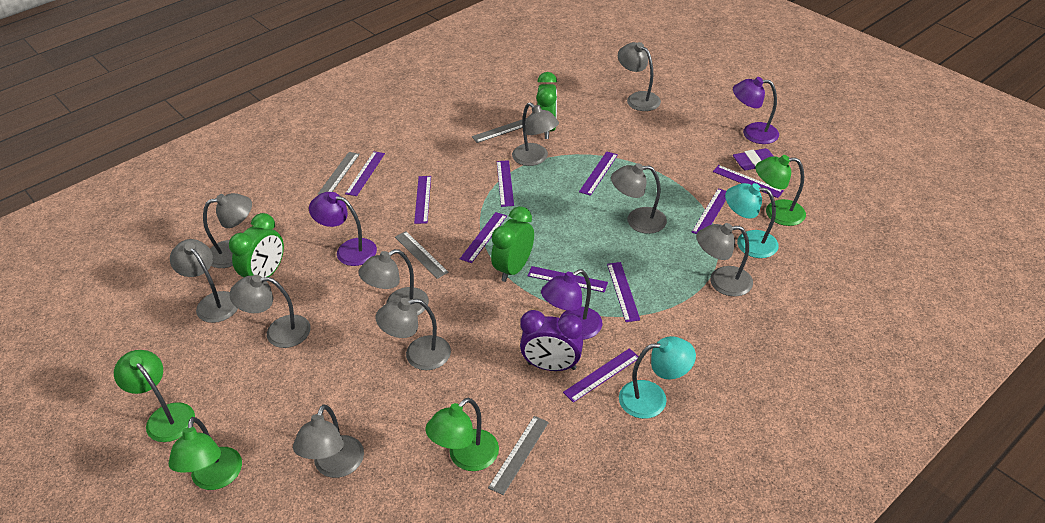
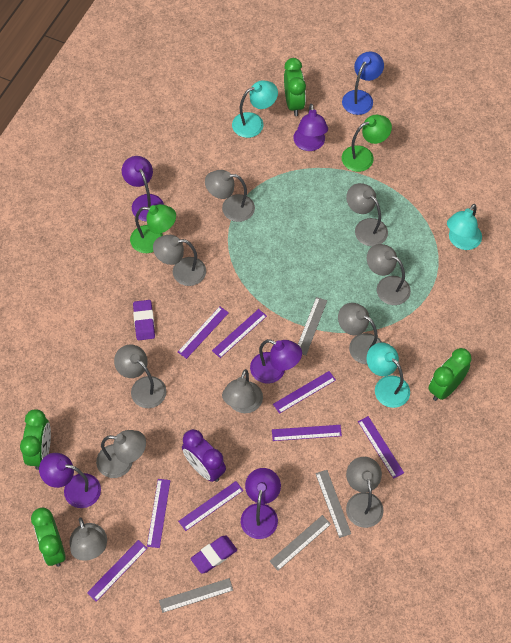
blue lamp: 0 -> 1
green clock: 3 -> 4
green lamp: 4 -> 2
purple eraser: 1 -> 2
purple lamp: 3 -> 5
purple ruler: 10 -> 8
turquoise lamp: 2 -> 3

